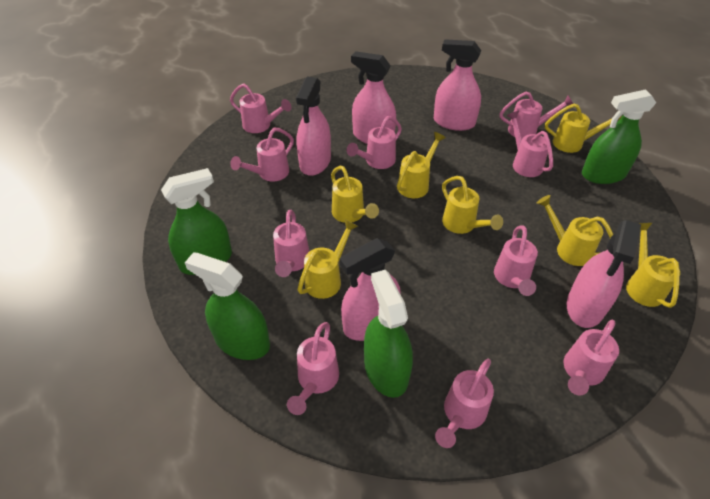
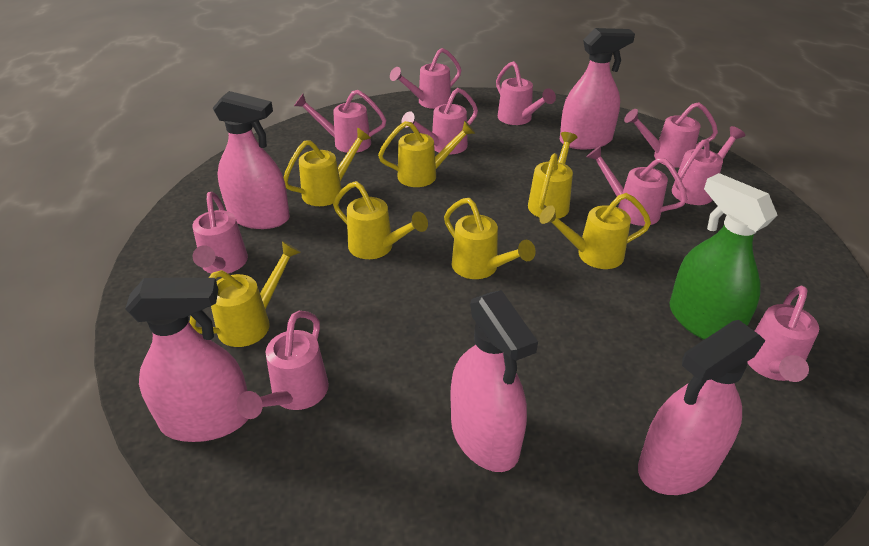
green spray bottle: 4 -> 1

